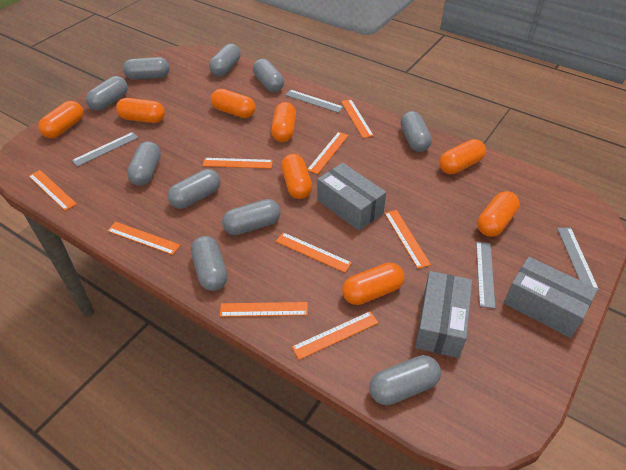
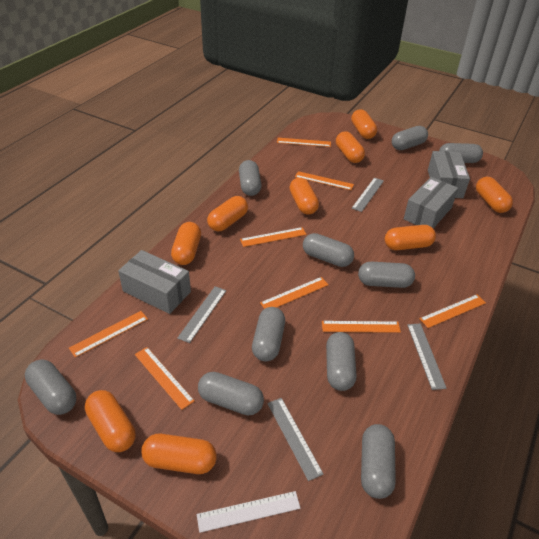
orange capsule: 8 -> 9
orange ruler: 9 -> 8
white ruler: 0 -> 1

